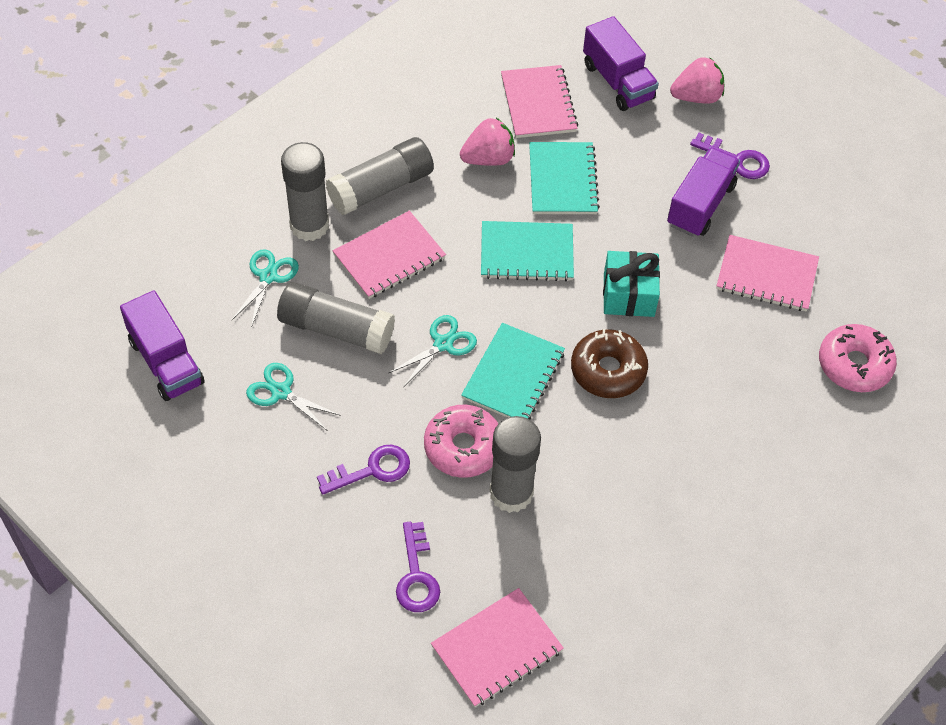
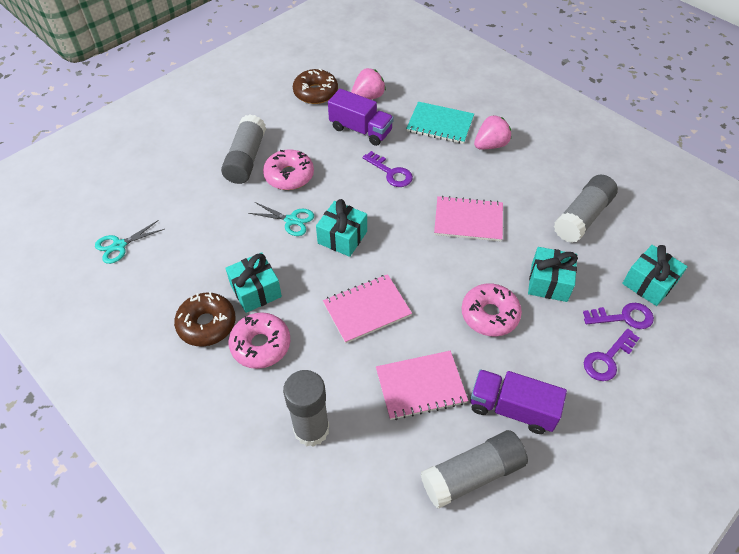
brown donut: 1 -> 2
pink donut: 2 -> 3
pink notebook: 4 -> 3
purple truck: 3 -> 2
turquoise gift: 1 -> 4
turquoise notebook: 3 -> 1
turquoise scissors: 3 -> 2

